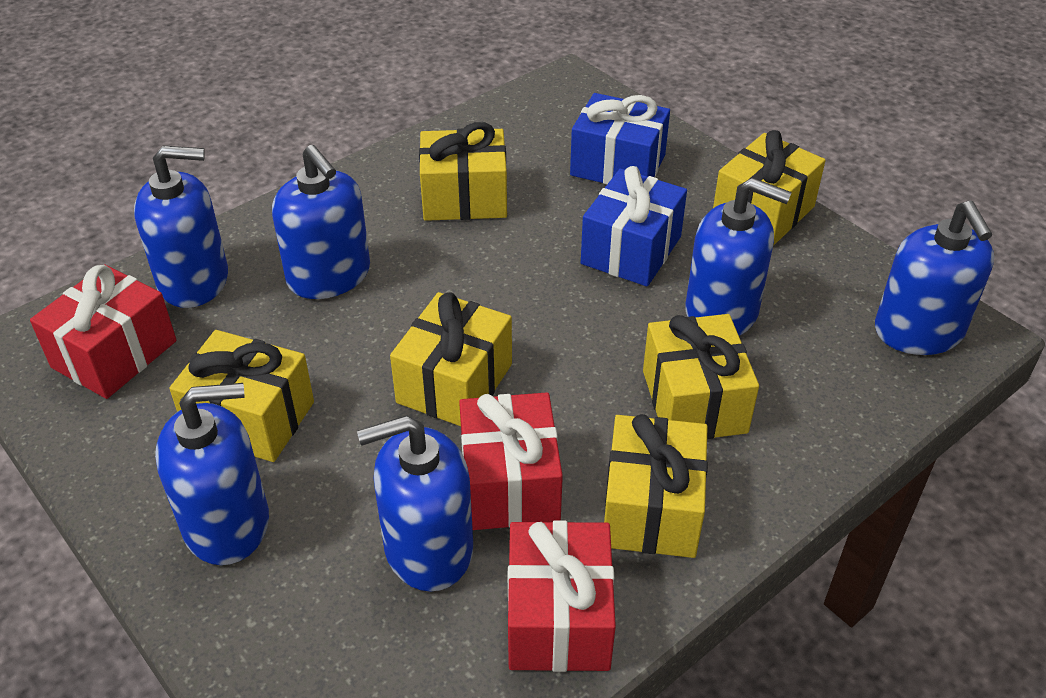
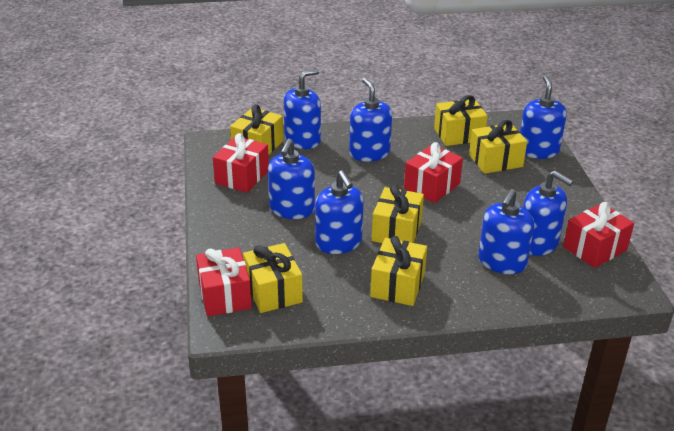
blue gift: 2 -> 0
blue soap dispenser: 6 -> 7
red gift: 3 -> 4

